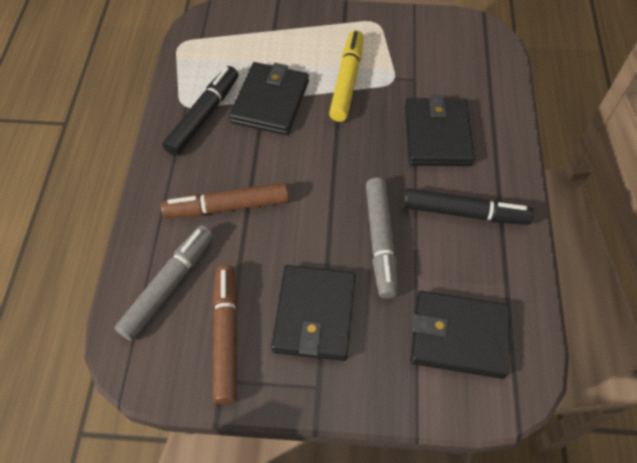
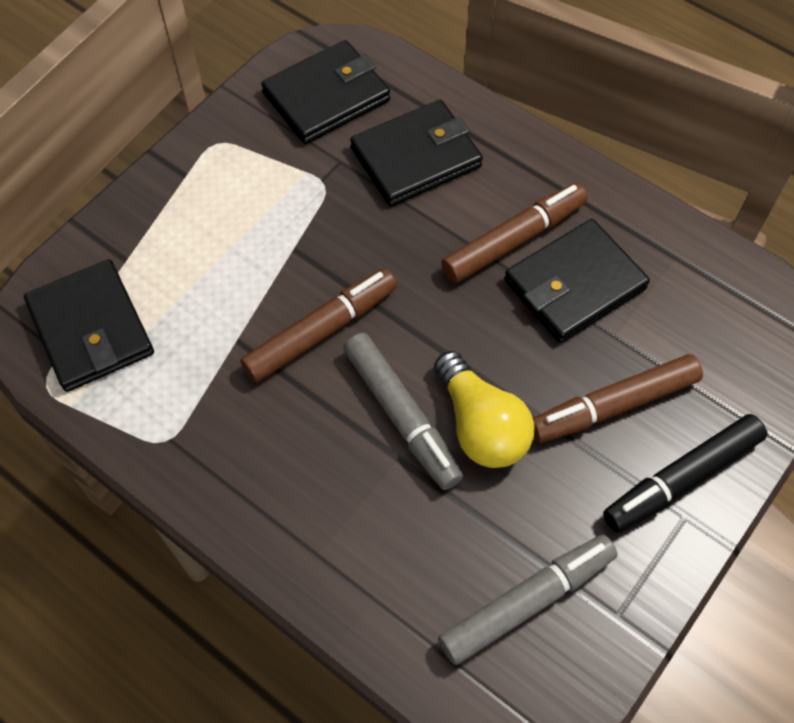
black marker: 2 -> 1
brown marker: 2 -> 3
yellow light bulb: 0 -> 1
yellow marker: 1 -> 0

